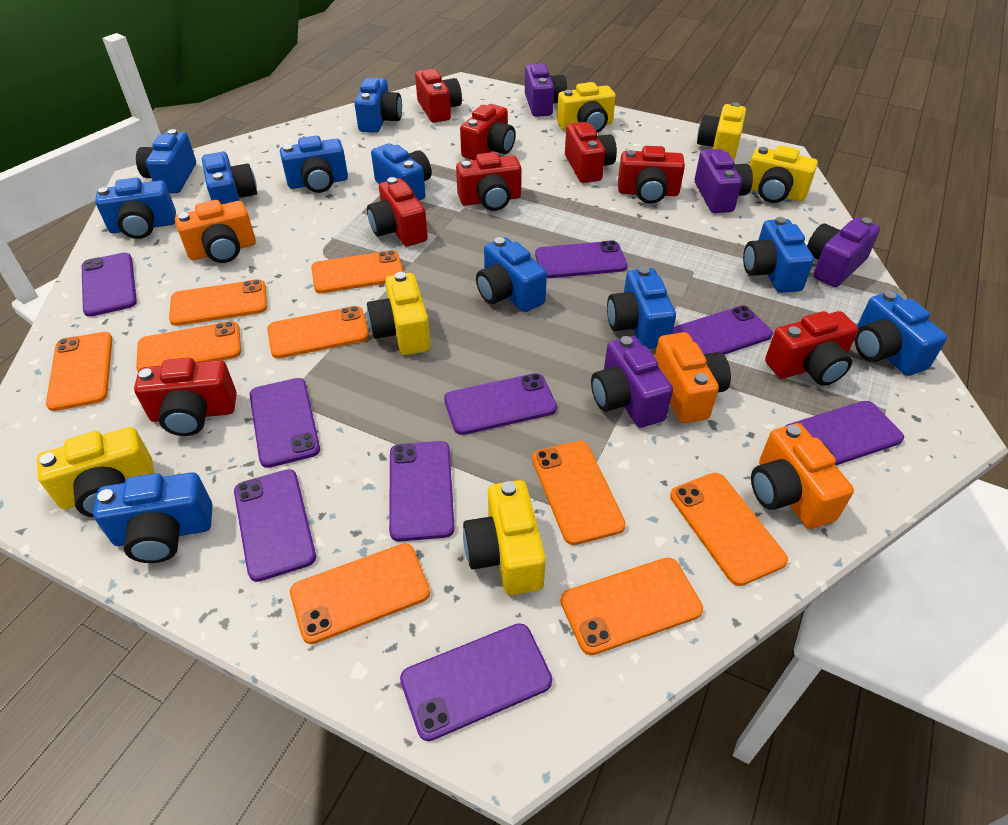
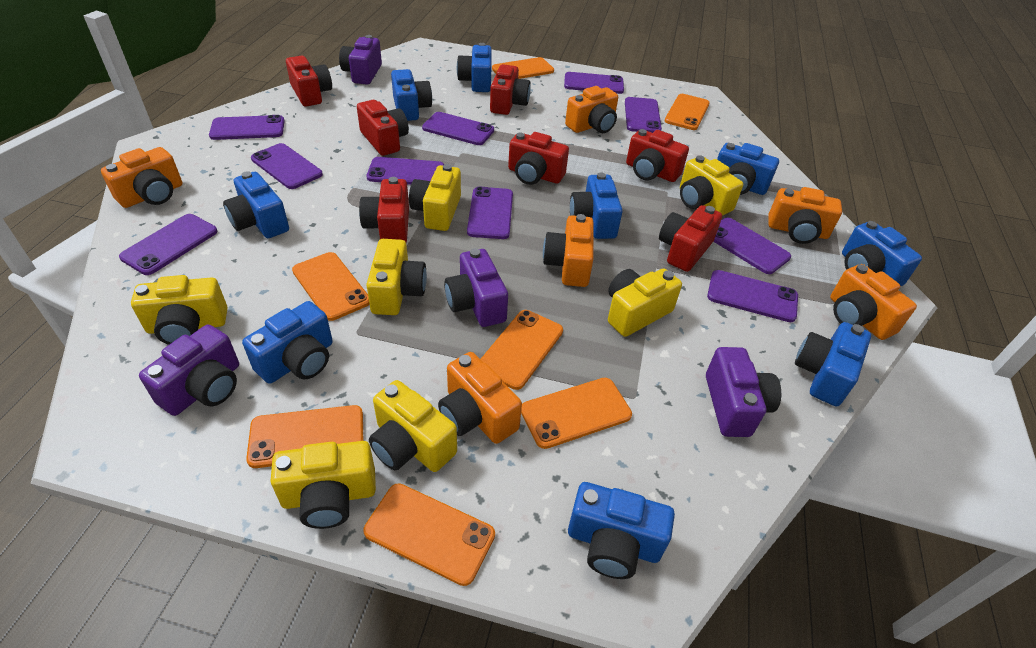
blue camera: 11 -> 9
orange camera: 3 -> 6
orange phone: 9 -> 7
purple phone: 9 -> 10
red camera: 8 -> 7
yellow camera: 6 -> 7

